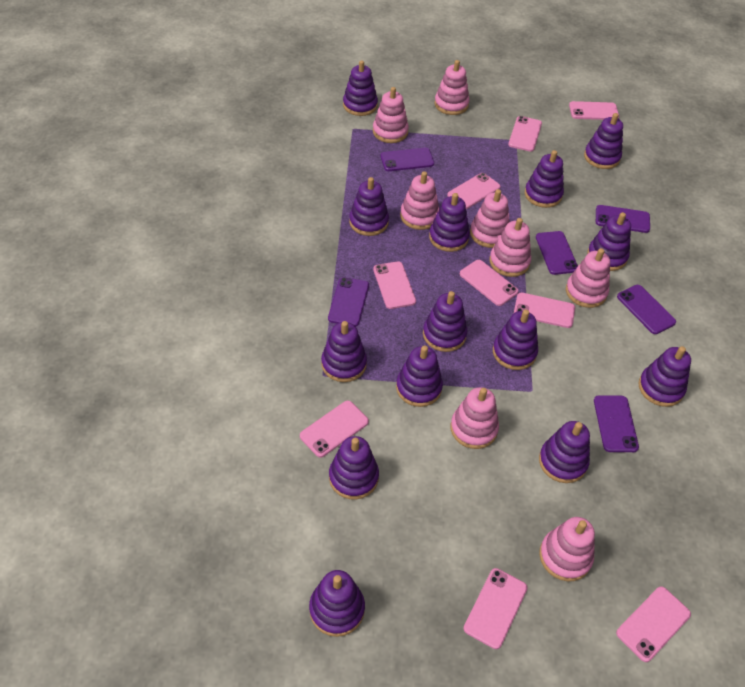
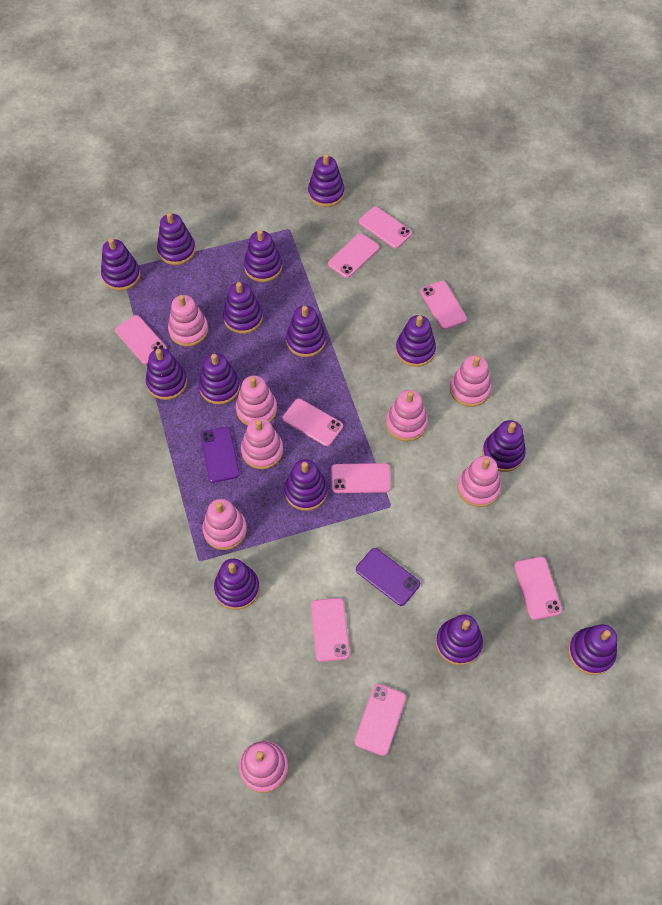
purple phone: 6 -> 2

